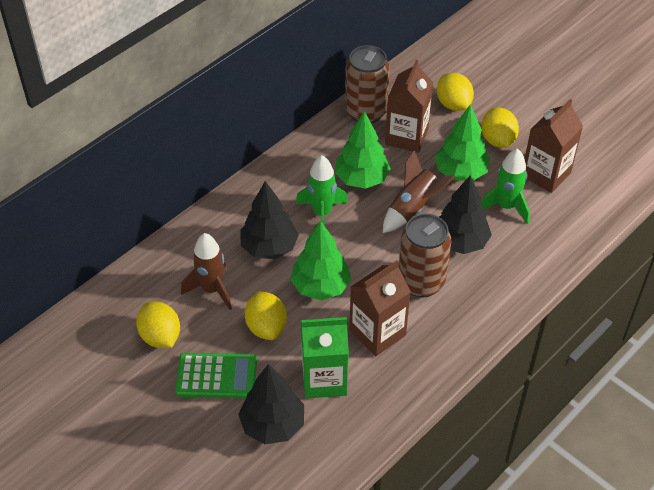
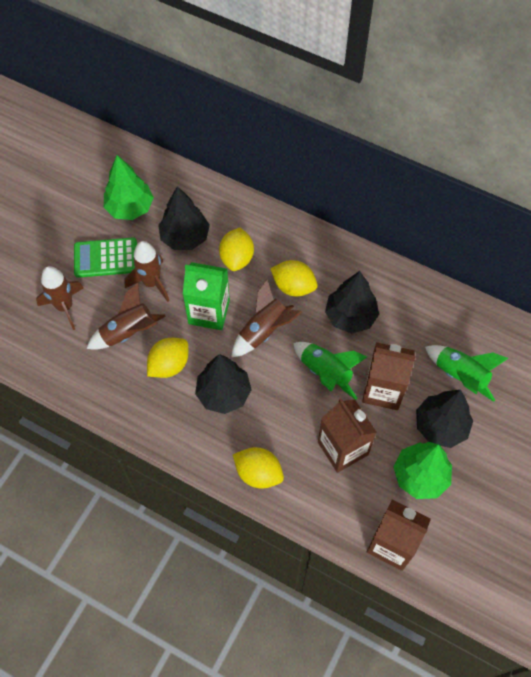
black tree: 3 -> 4
brown can: 2 -> 0
brown rocket: 2 -> 4
green tree: 3 -> 2

